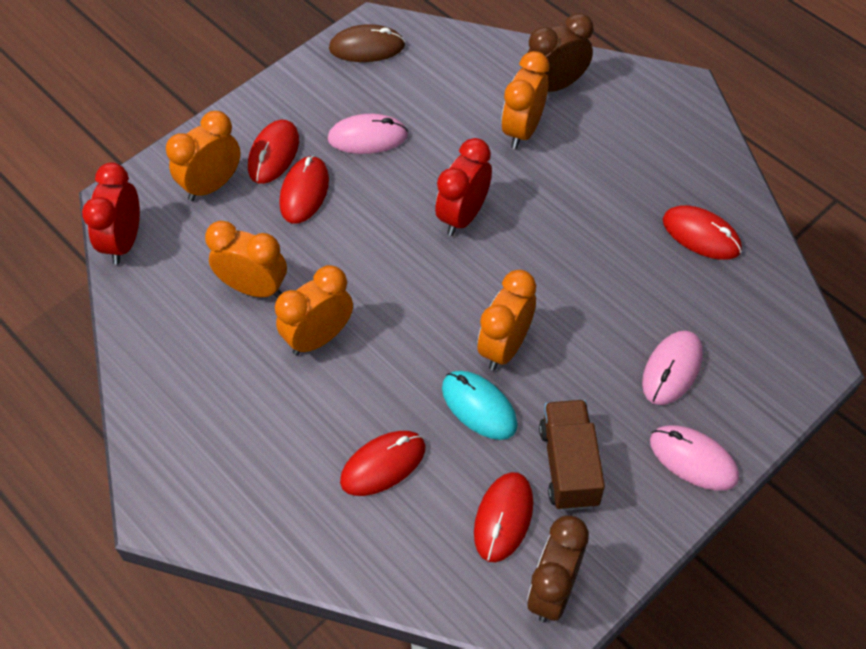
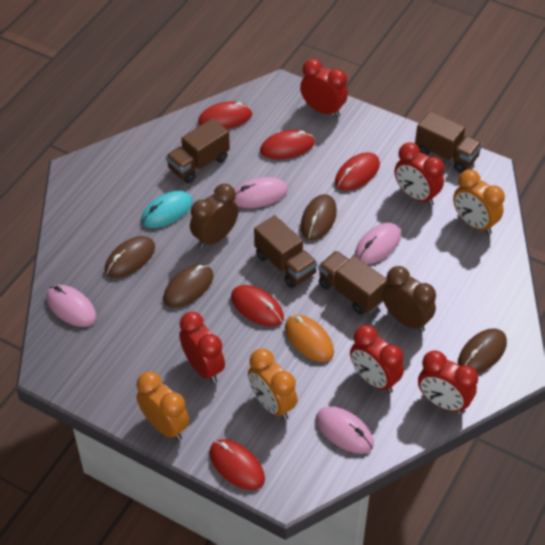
brown mouse: 1 -> 4
brown truck: 1 -> 4
orange clock: 5 -> 3
orange mouse: 0 -> 1
pink mouse: 3 -> 4
red clock: 2 -> 5

